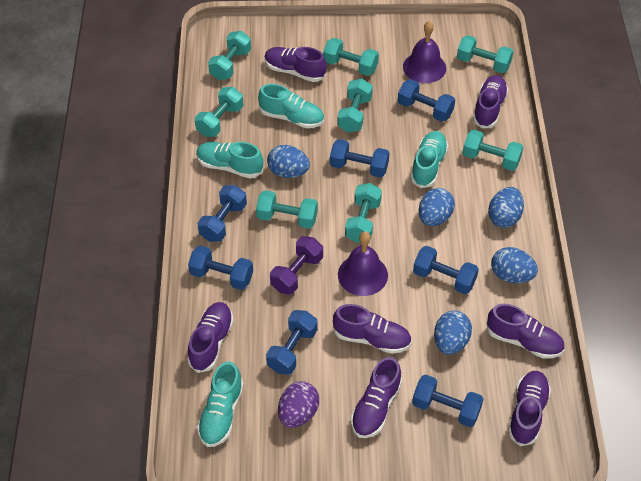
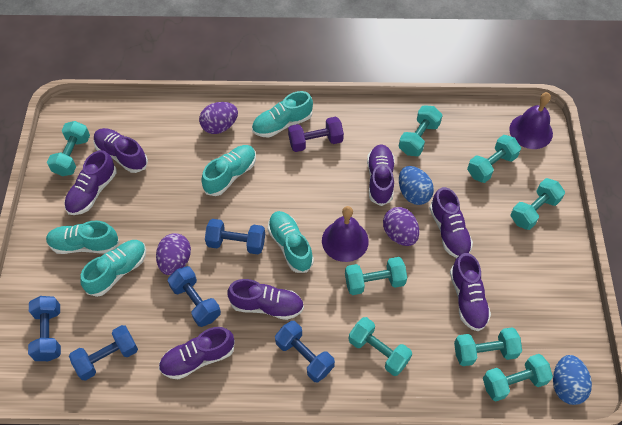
blue dumbbell: 7 -> 5
blue egg: 5 -> 2
purple egg: 1 -> 3
turquoise shoe: 4 -> 5

